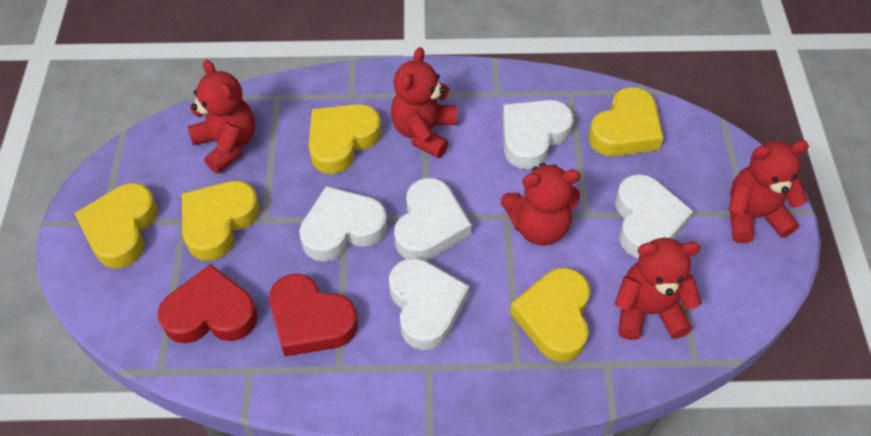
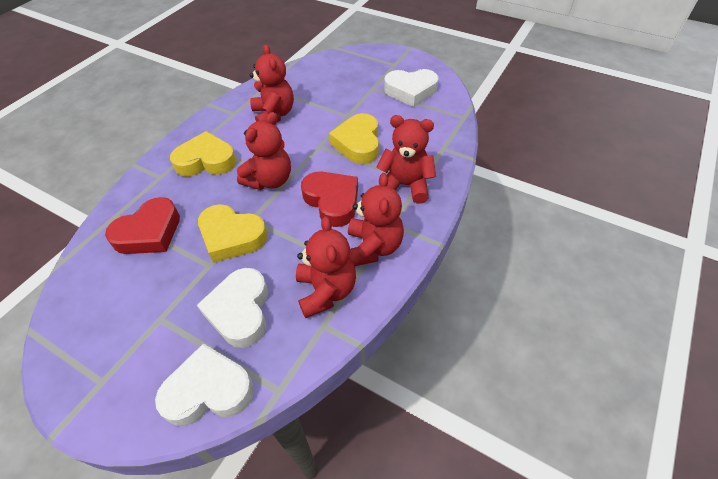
white heart: 5 -> 3
yellow heart: 5 -> 3

